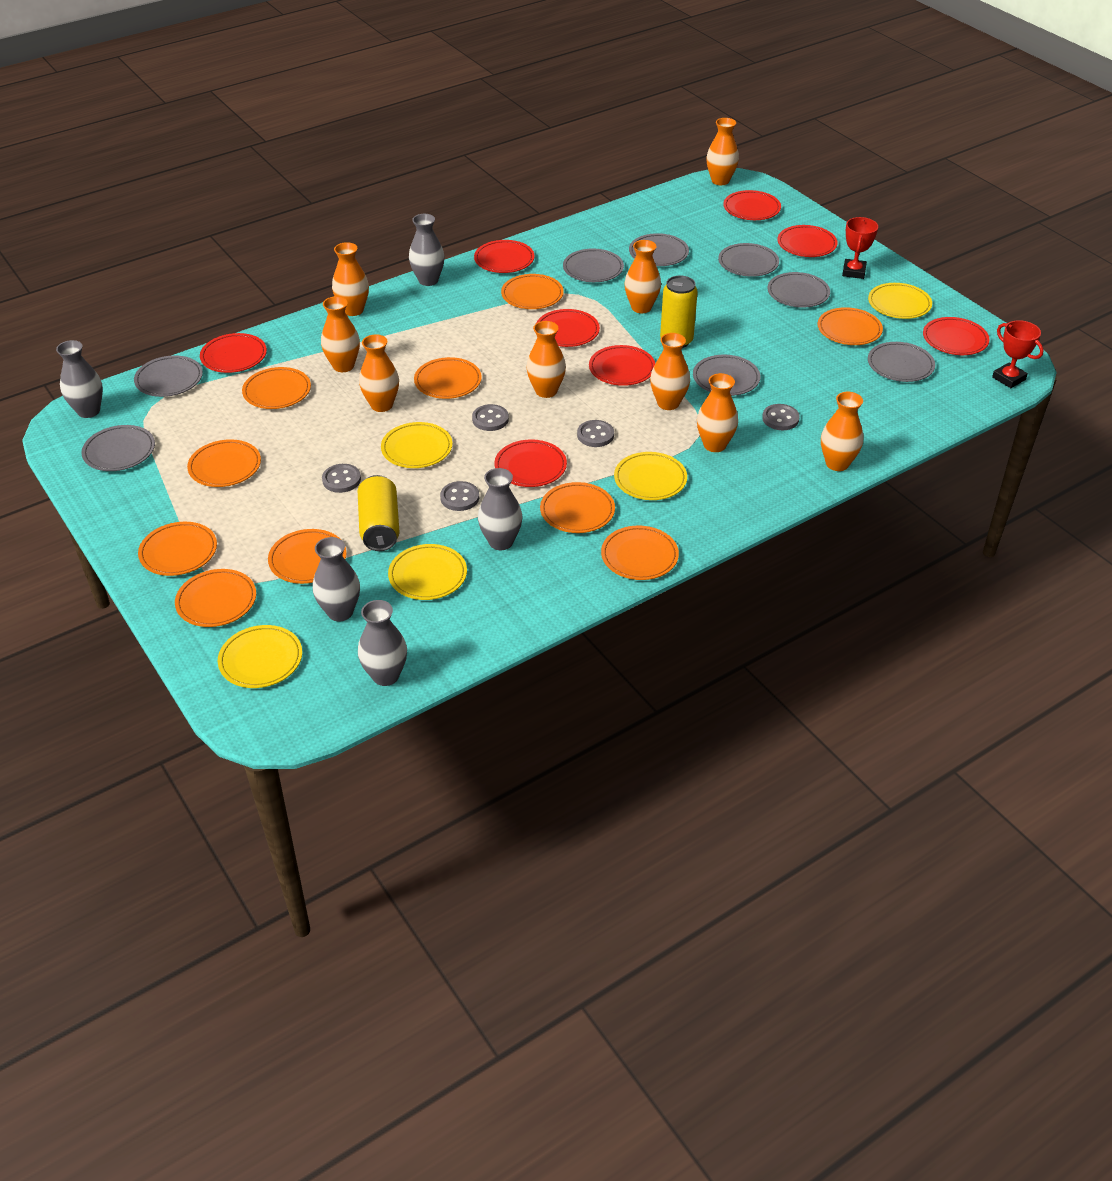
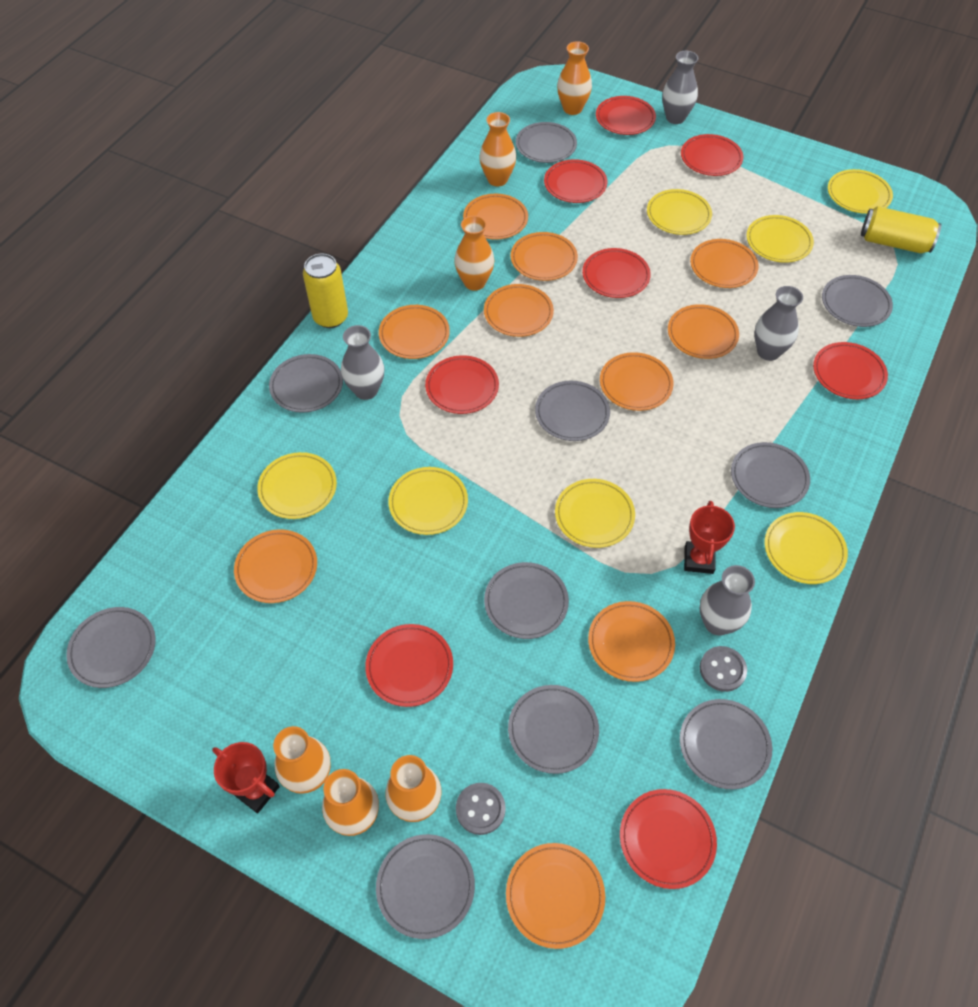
grey button: 5 -> 2
grey plate: 8 -> 10
grey vase: 5 -> 4
orange vase: 9 -> 6
yellow plate: 5 -> 7

